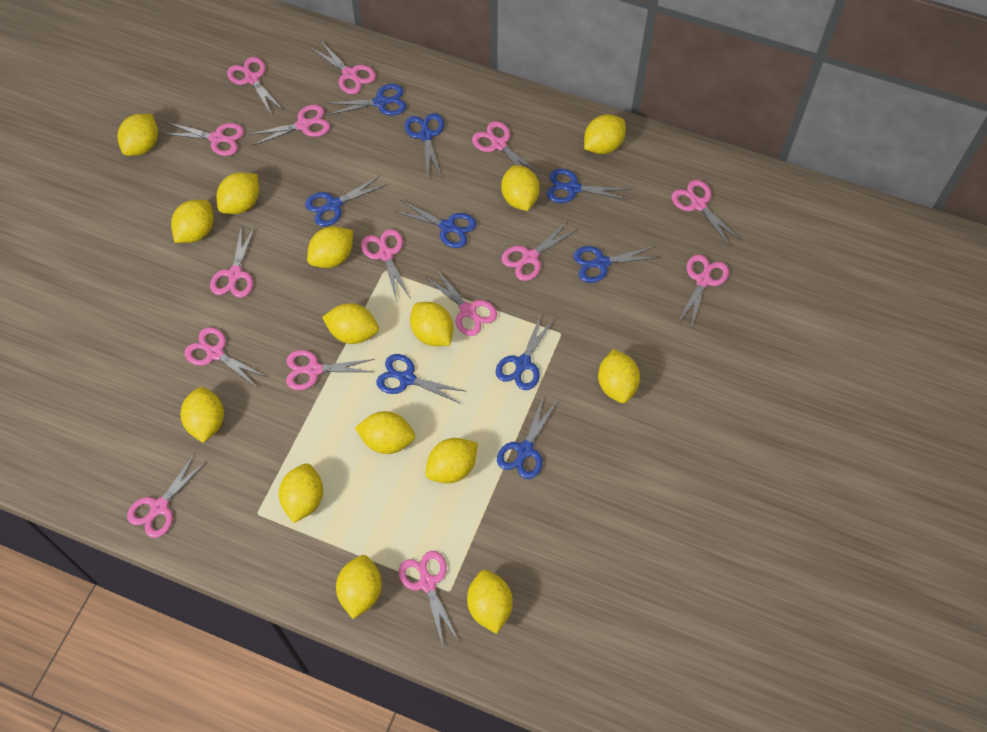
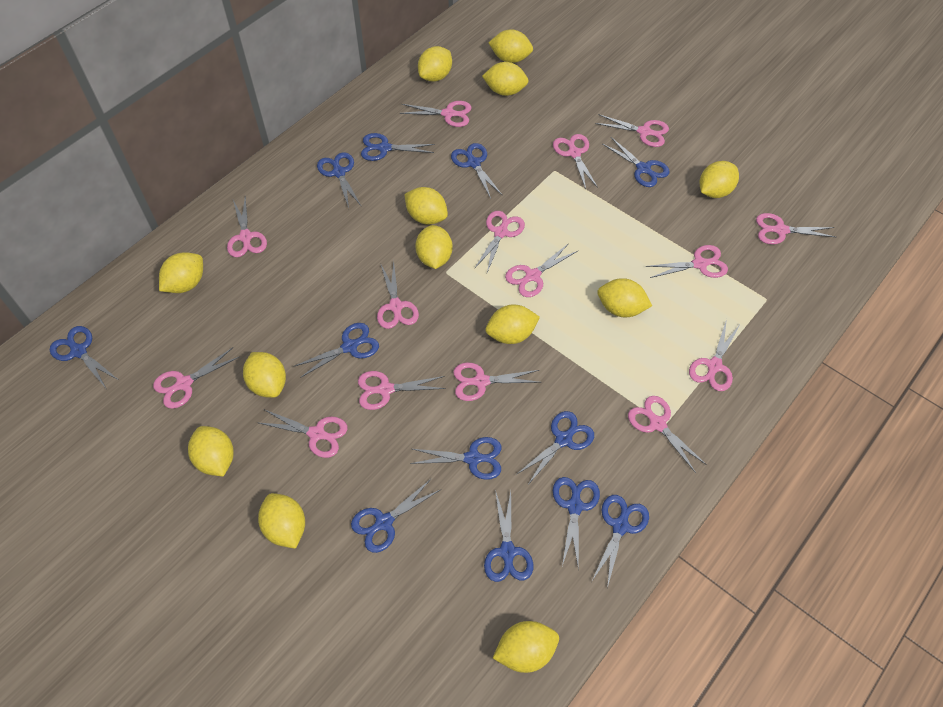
blue scissors: 9 -> 12
yellow lemon: 15 -> 13

